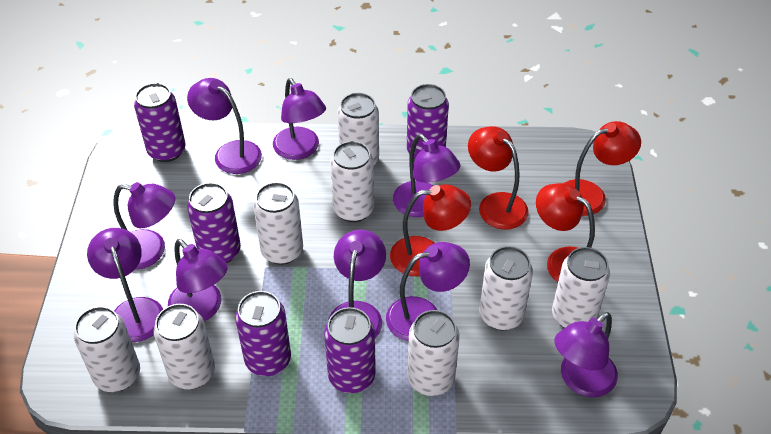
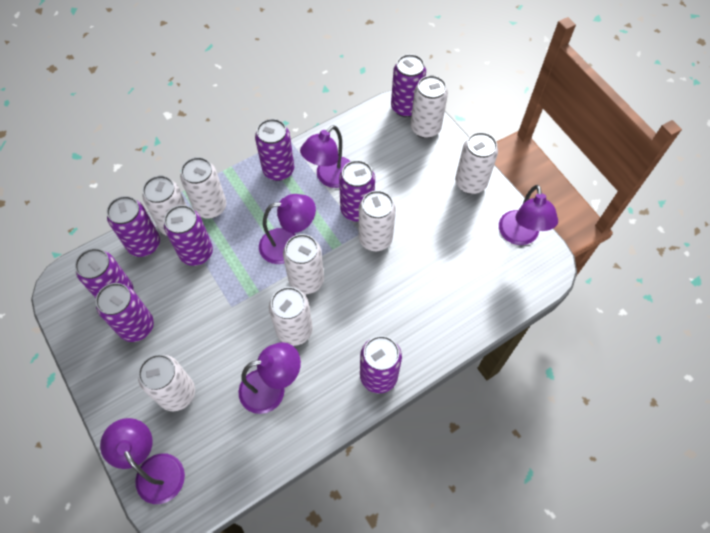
purple can: 5 -> 8
purple lamp: 9 -> 5
red lamp: 4 -> 0

